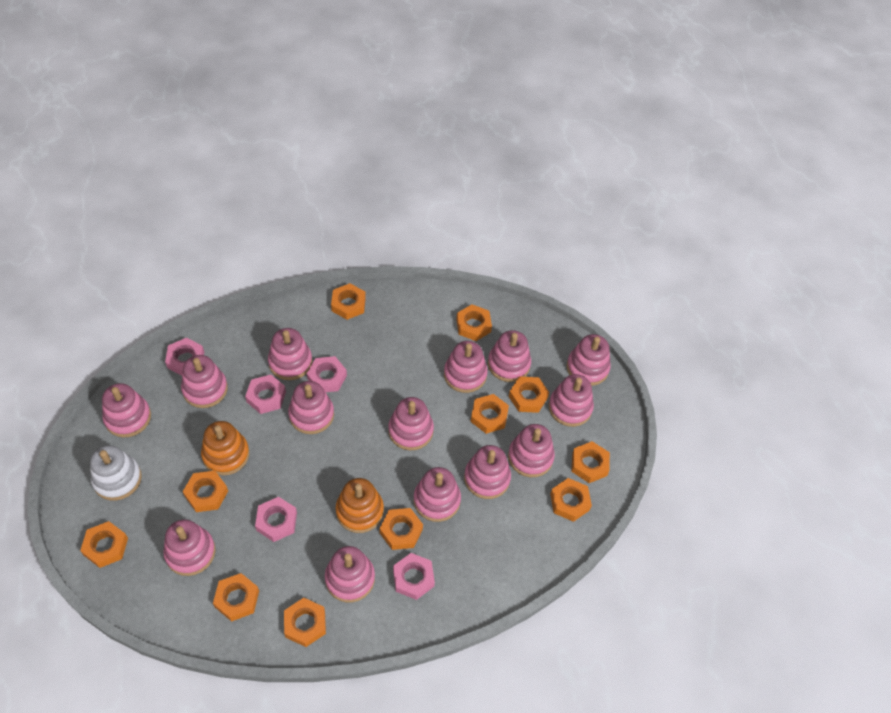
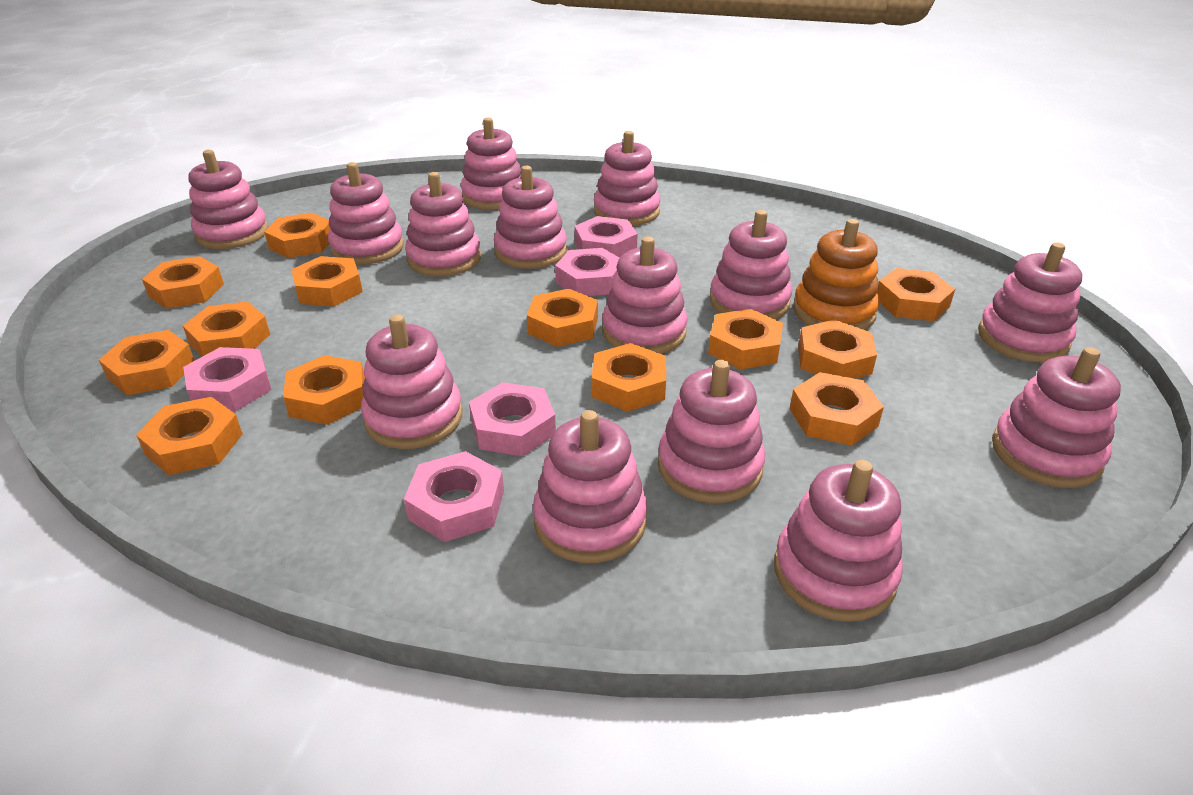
orange nut: 11 -> 13
orange stacking toy: 2 -> 1
white stacking toy: 1 -> 0

